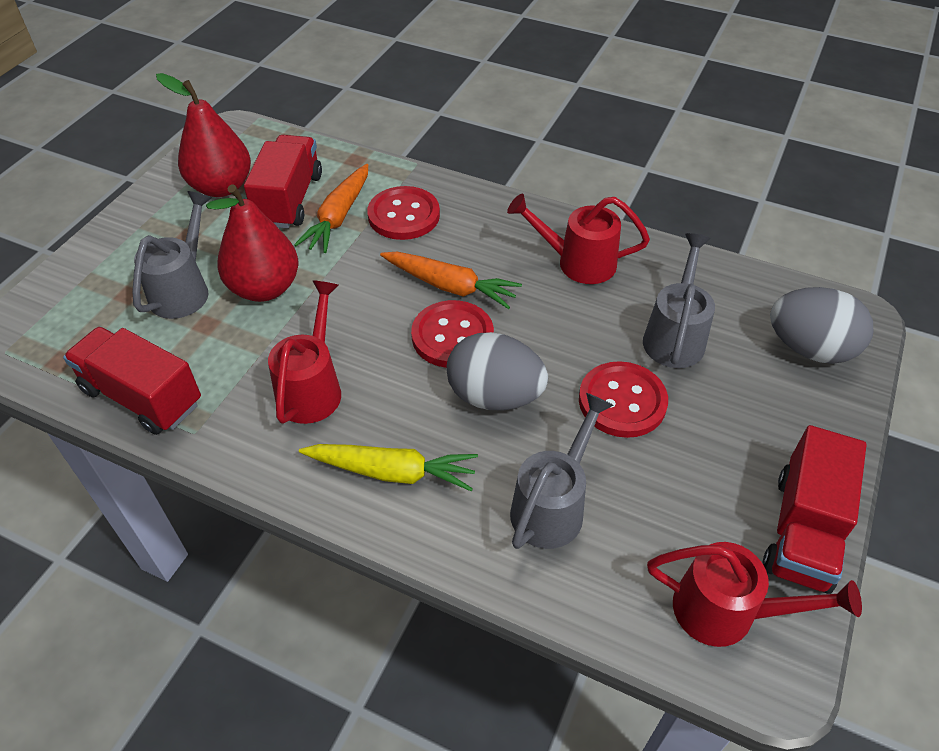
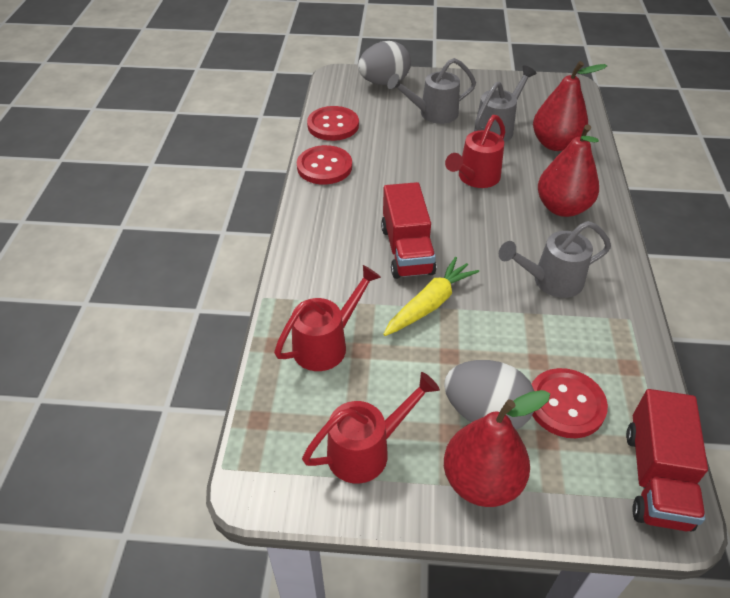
orange carrot: 2 -> 0
red pear: 2 -> 3
red truck: 3 -> 2

